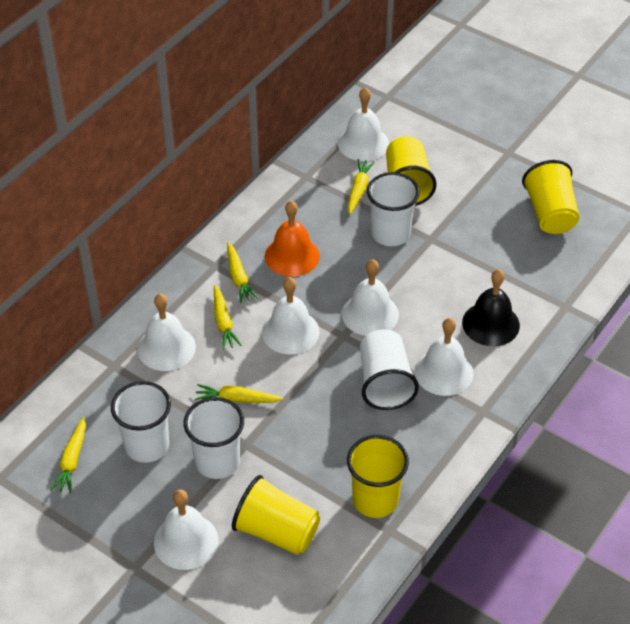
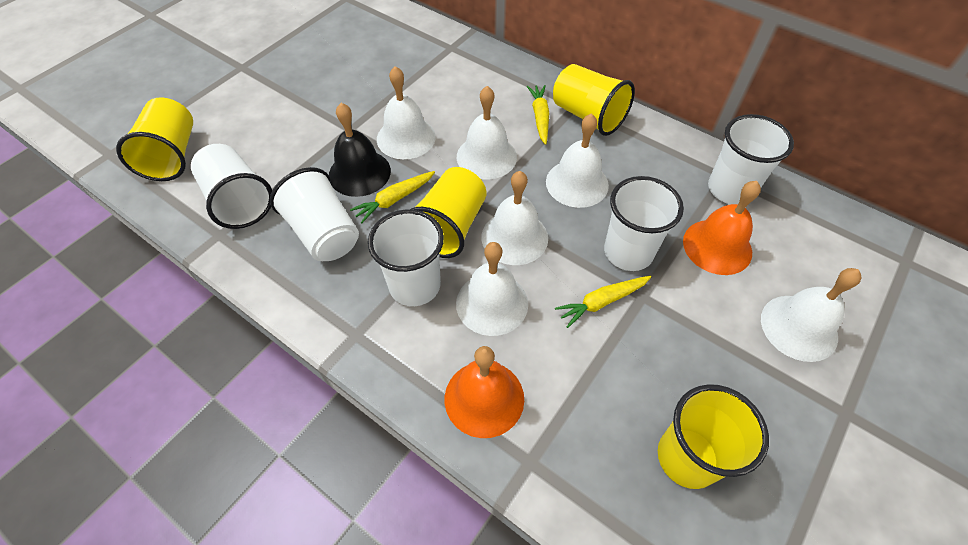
orange bell: 1 -> 2
white cup: 4 -> 5
yellow carrot: 5 -> 3

